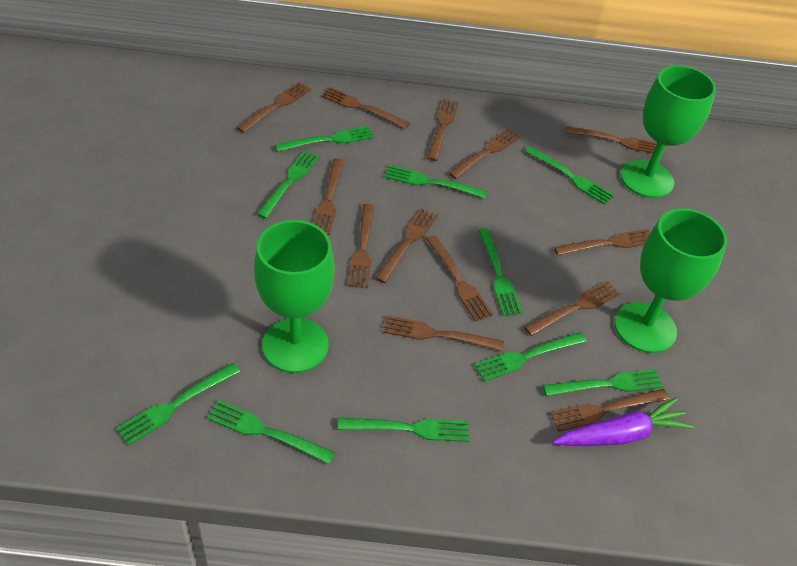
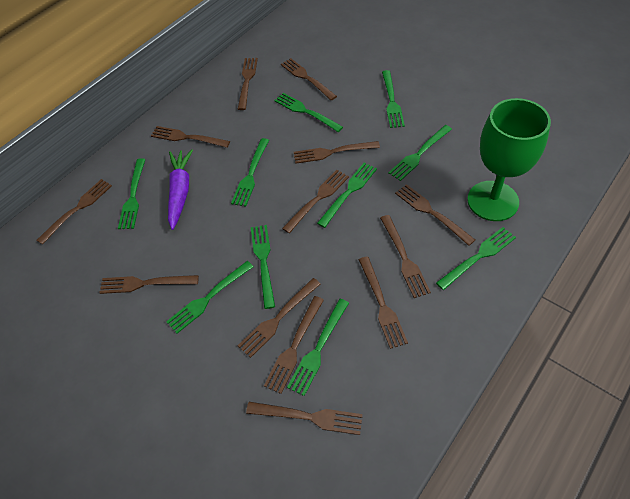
green goblet: 3 -> 1

